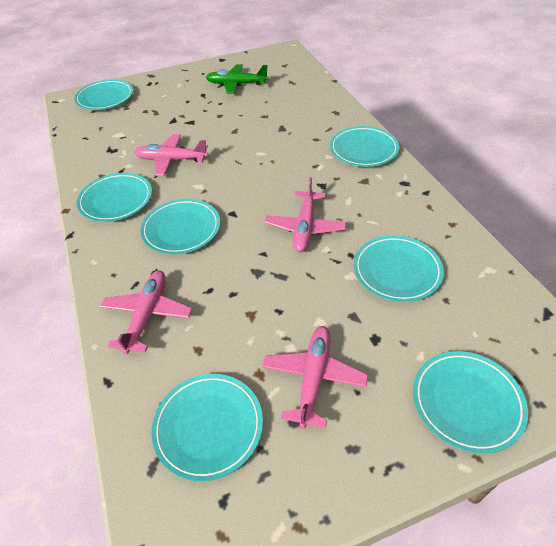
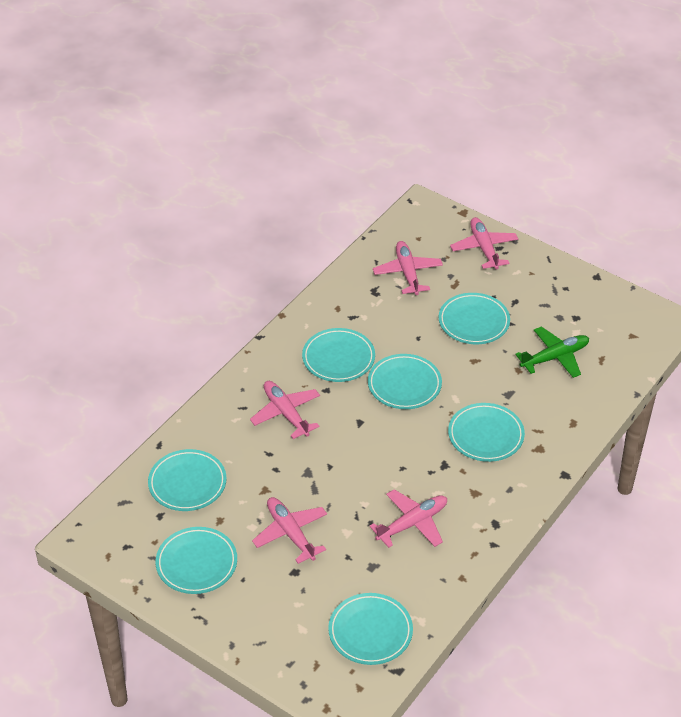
pink plane: 4 -> 5

